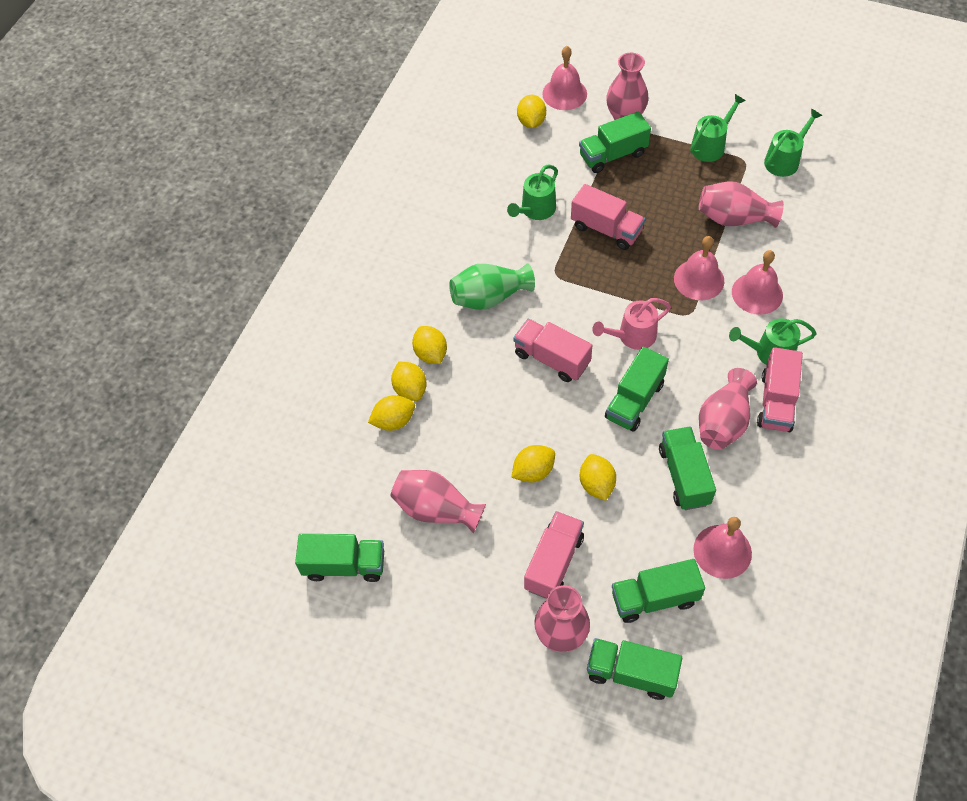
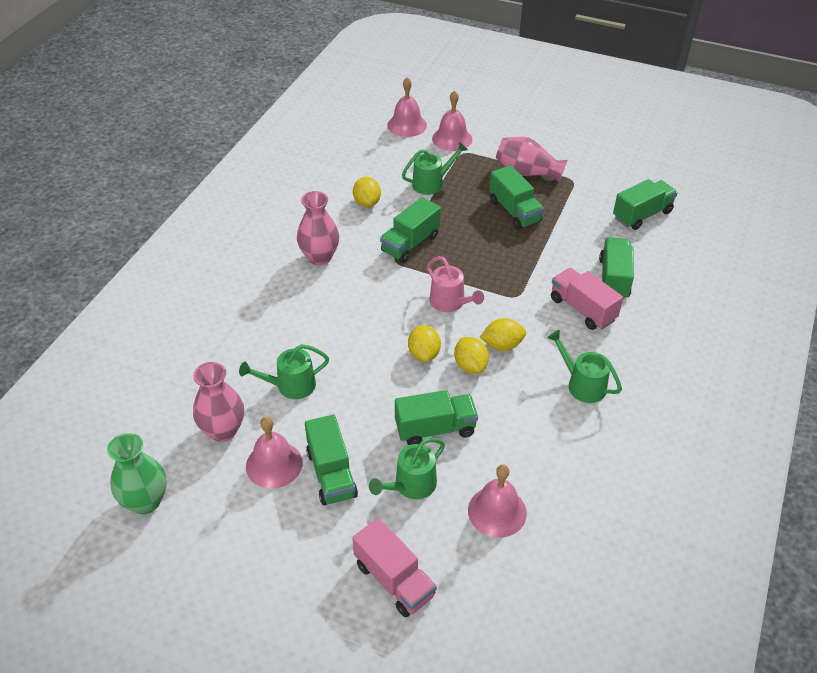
pink truck: 4 -> 2
pink vase: 5 -> 3
yellow lemon: 6 -> 4

